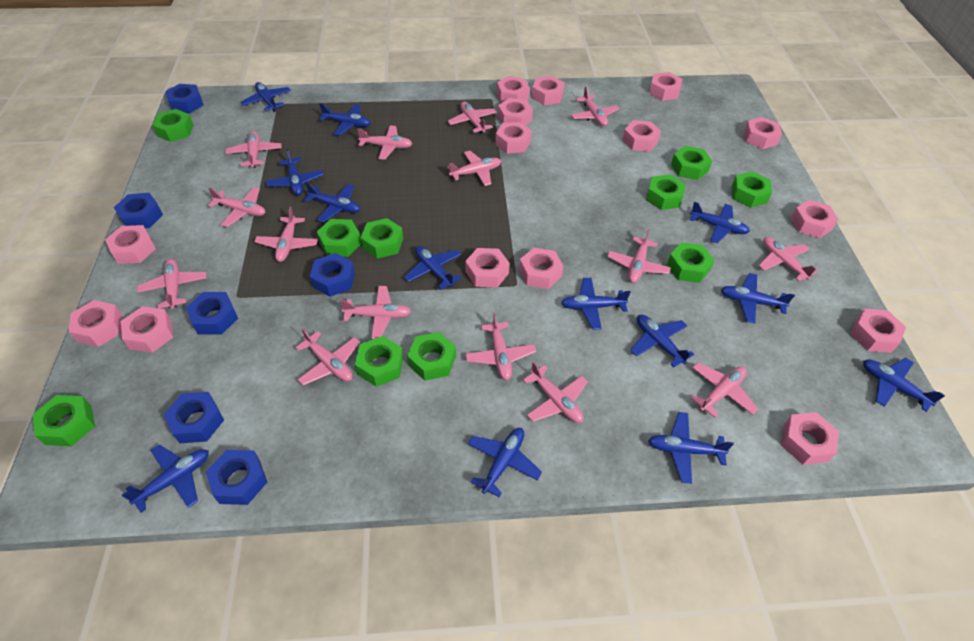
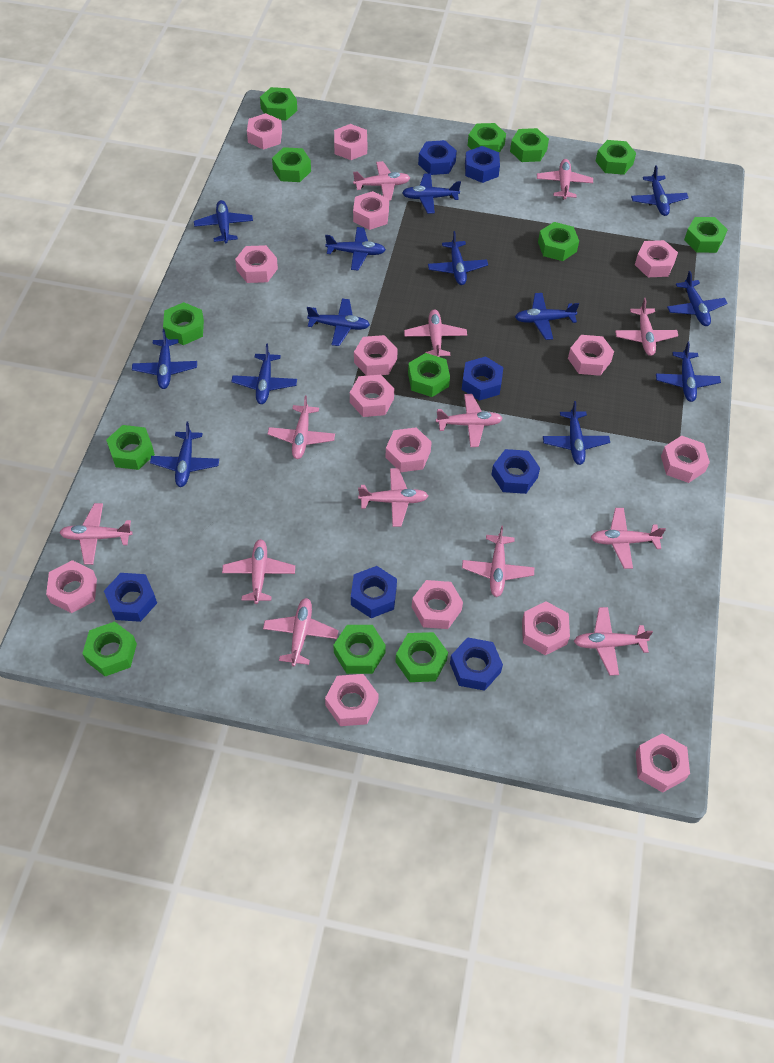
blue nut: 6 -> 7
green nut: 10 -> 13
pink plane: 15 -> 13

